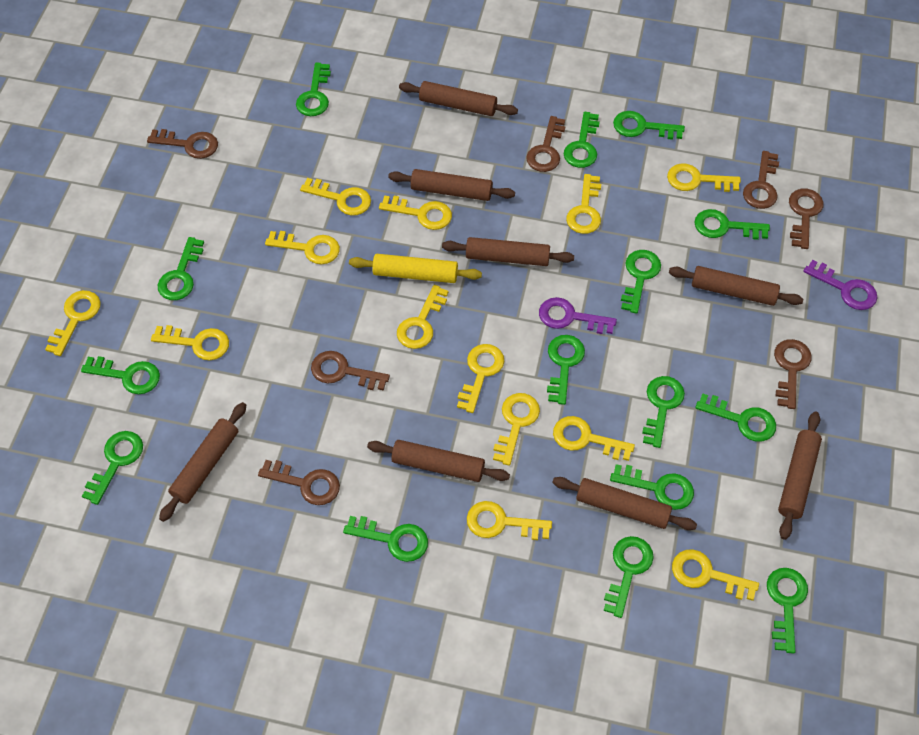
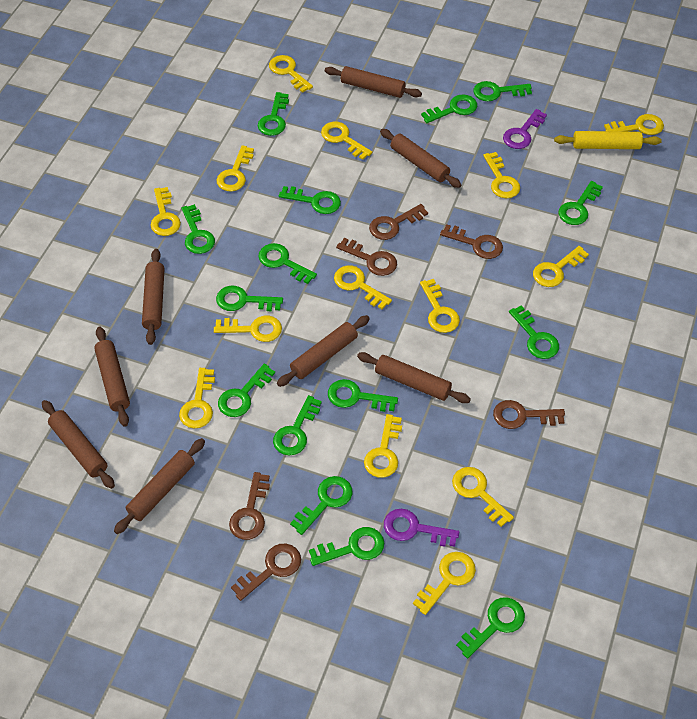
brown key: 7 -> 6
yellow key: 13 -> 14

